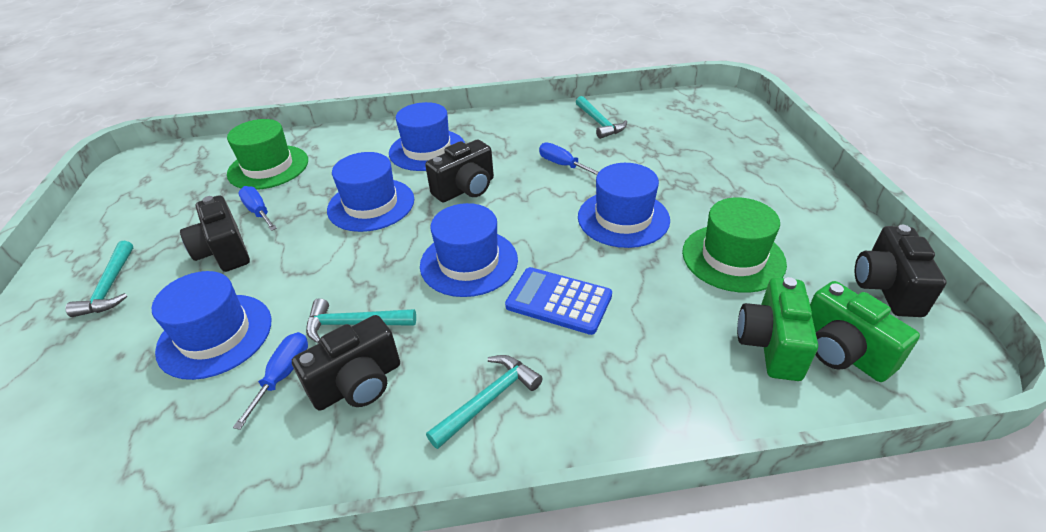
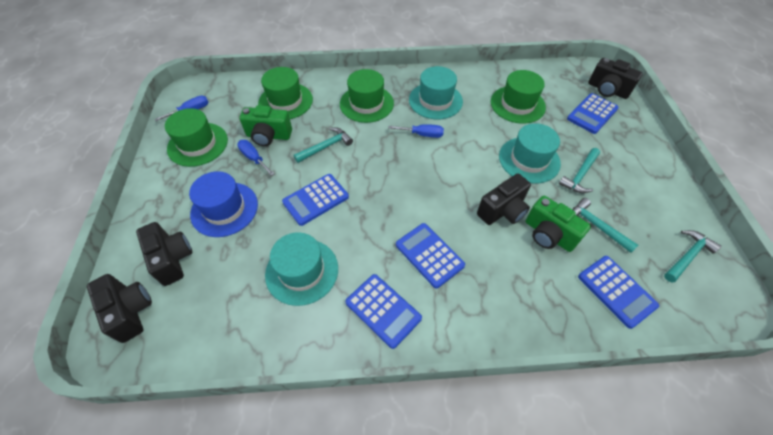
blue calculator: 1 -> 5
blue hat: 5 -> 1
green hat: 2 -> 4
turquoise hat: 0 -> 3

